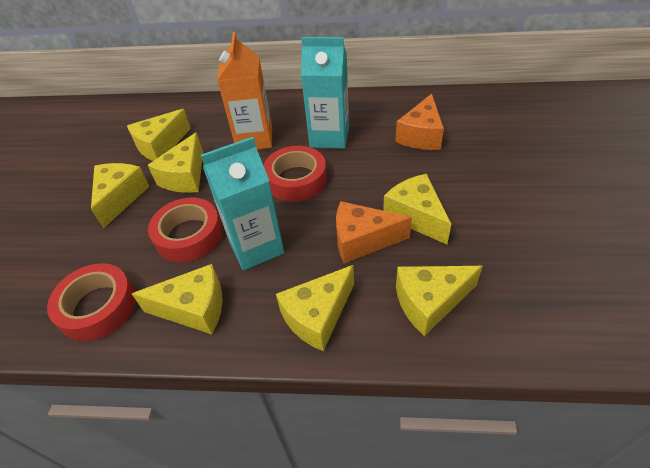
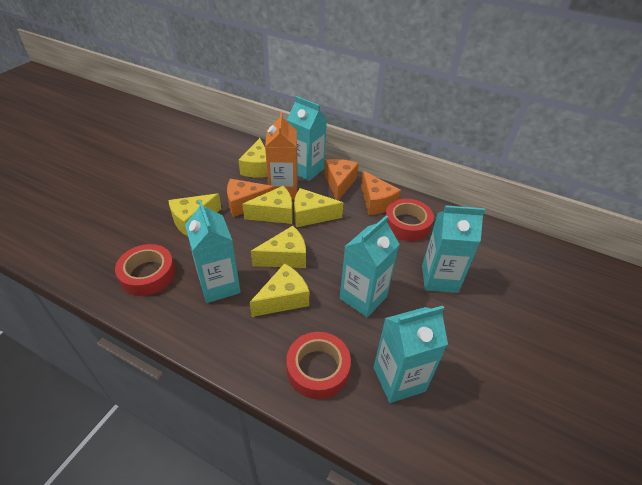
orange cheese: 2 -> 3
turquoise carton: 2 -> 5
yellow cheese: 7 -> 6

